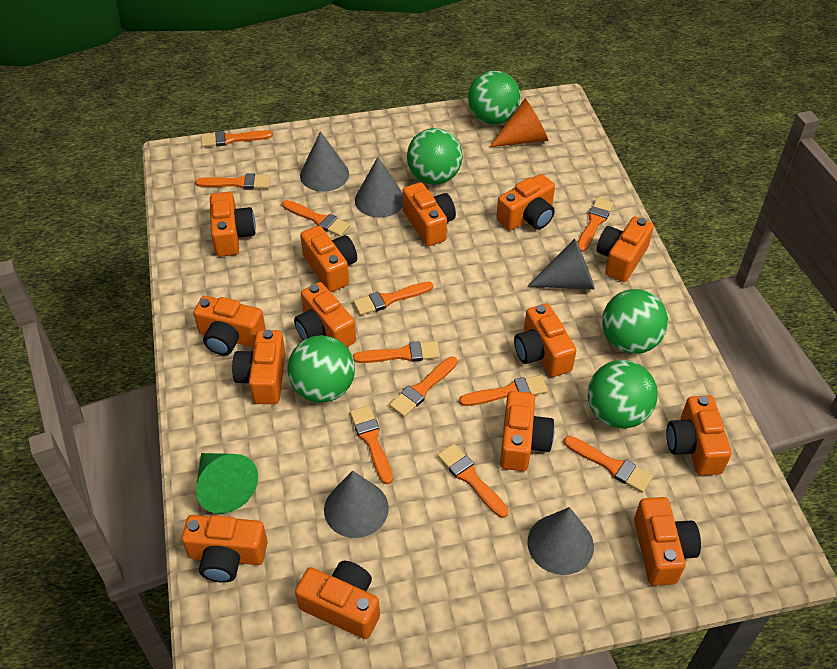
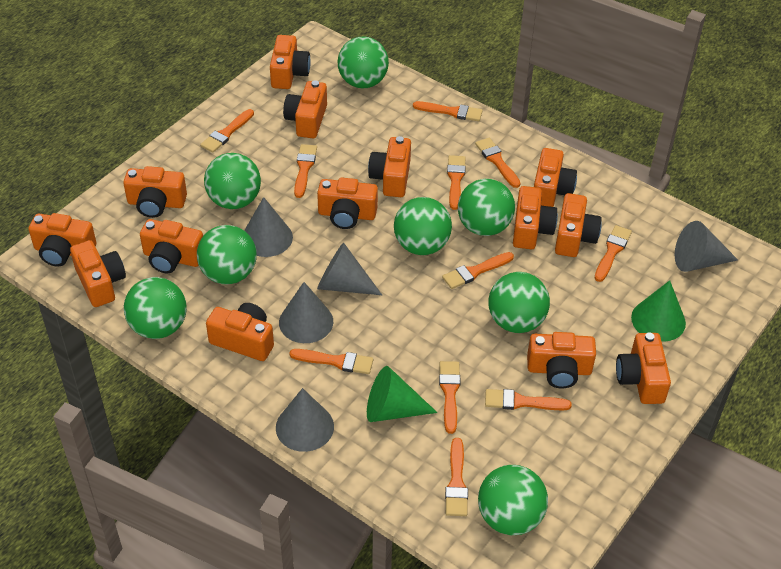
green ball: 5 -> 8
green cone: 1 -> 2
orange cone: 1 -> 0

